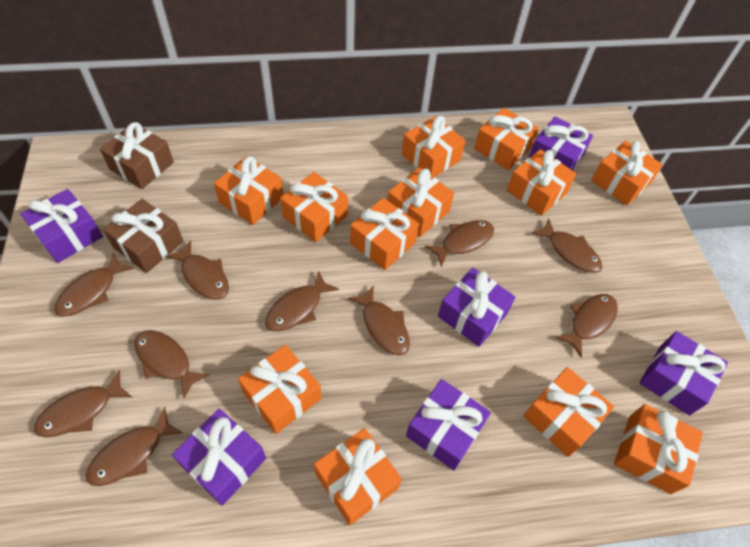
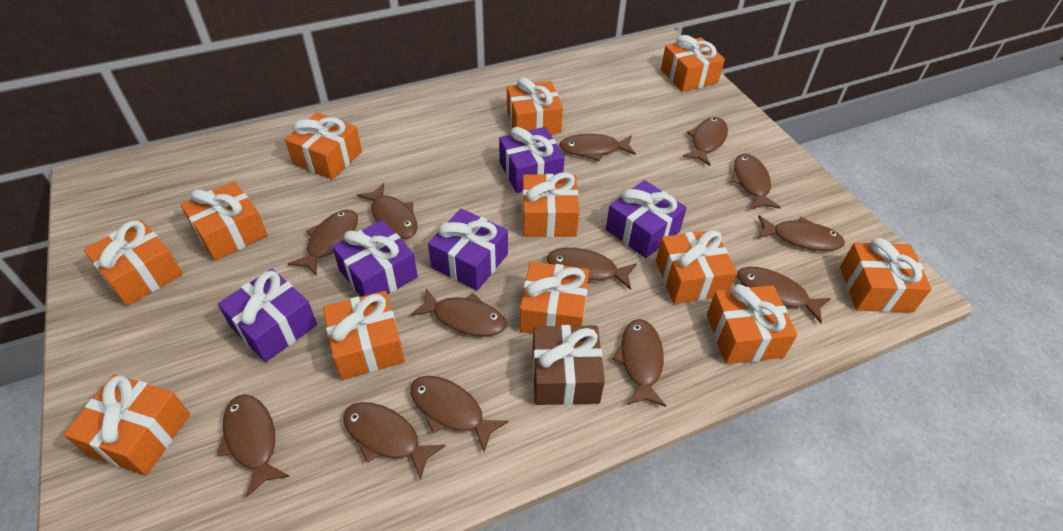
brown fish: 10 -> 13
brown gift: 2 -> 1
purple gift: 6 -> 5

